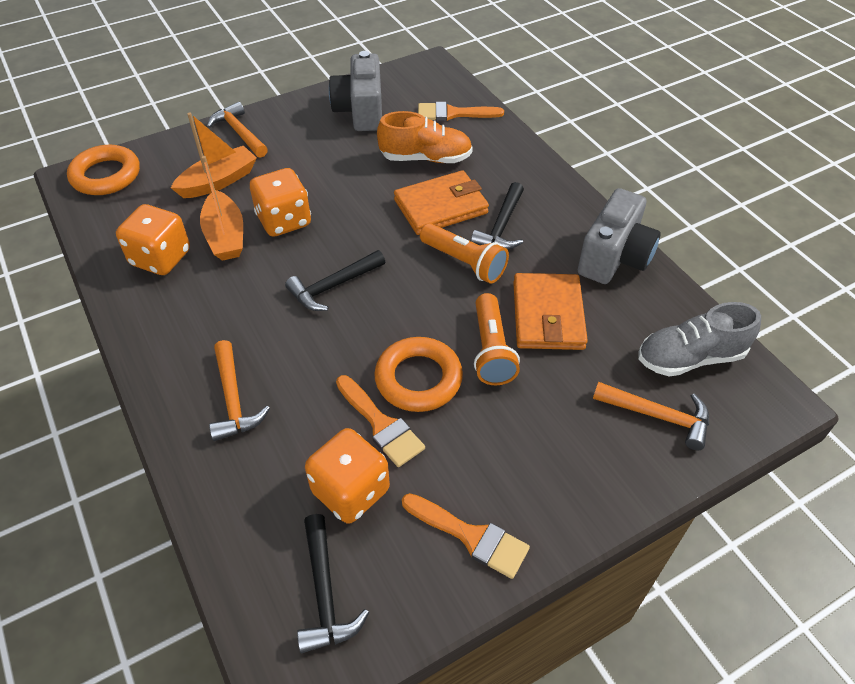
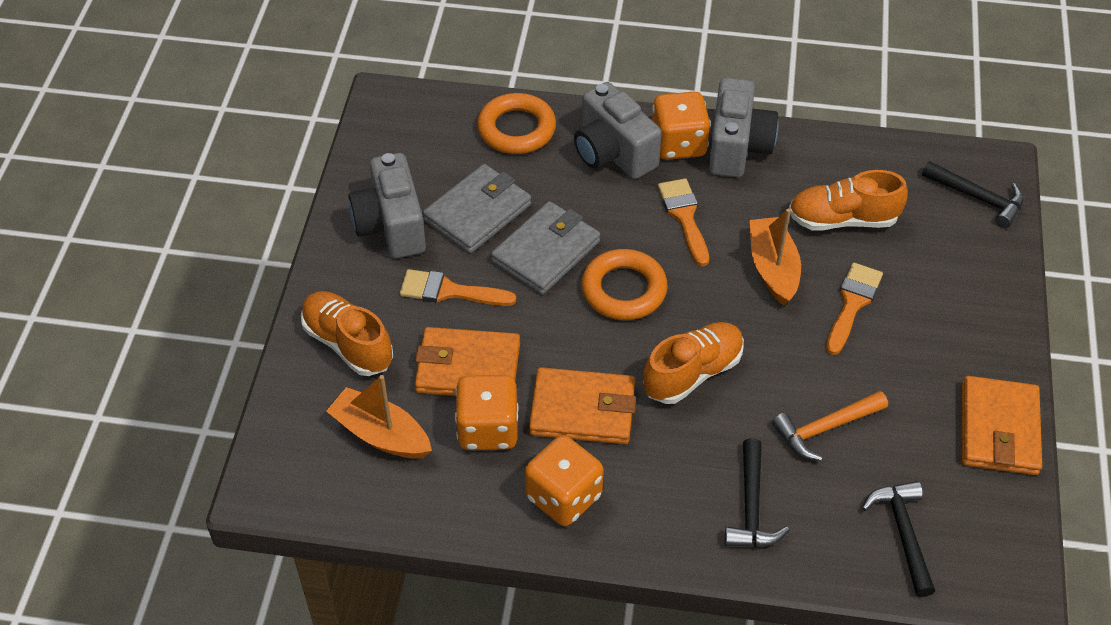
grey camera: 2 -> 3
grey shoe: 1 -> 0
grey wallet: 0 -> 2
orange flashlight: 2 -> 0
orange hammer: 3 -> 1
orange shoe: 1 -> 3
orange wallet: 2 -> 3

